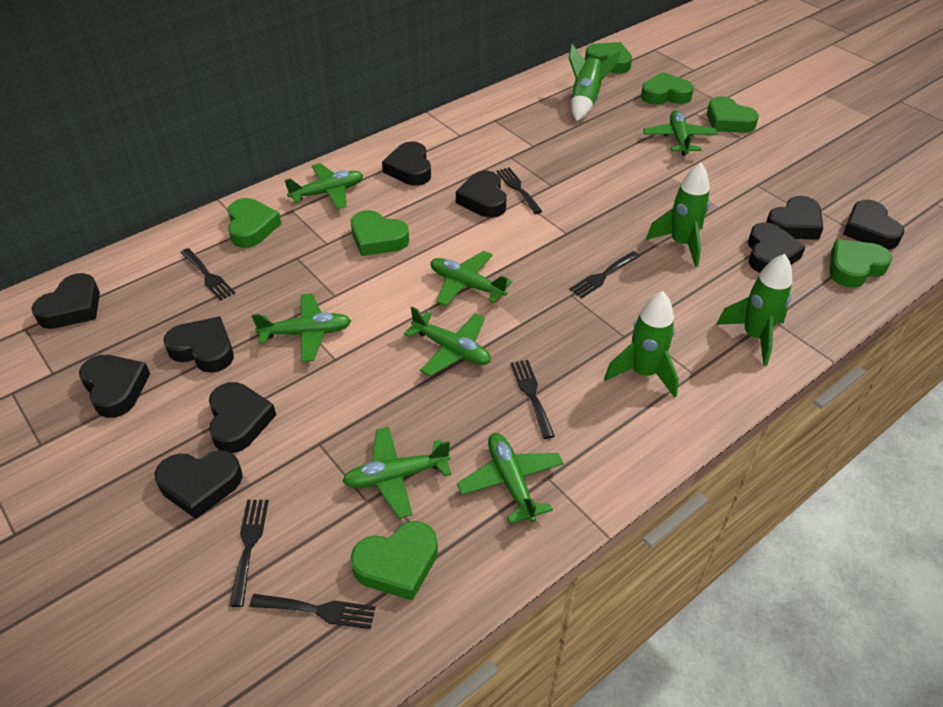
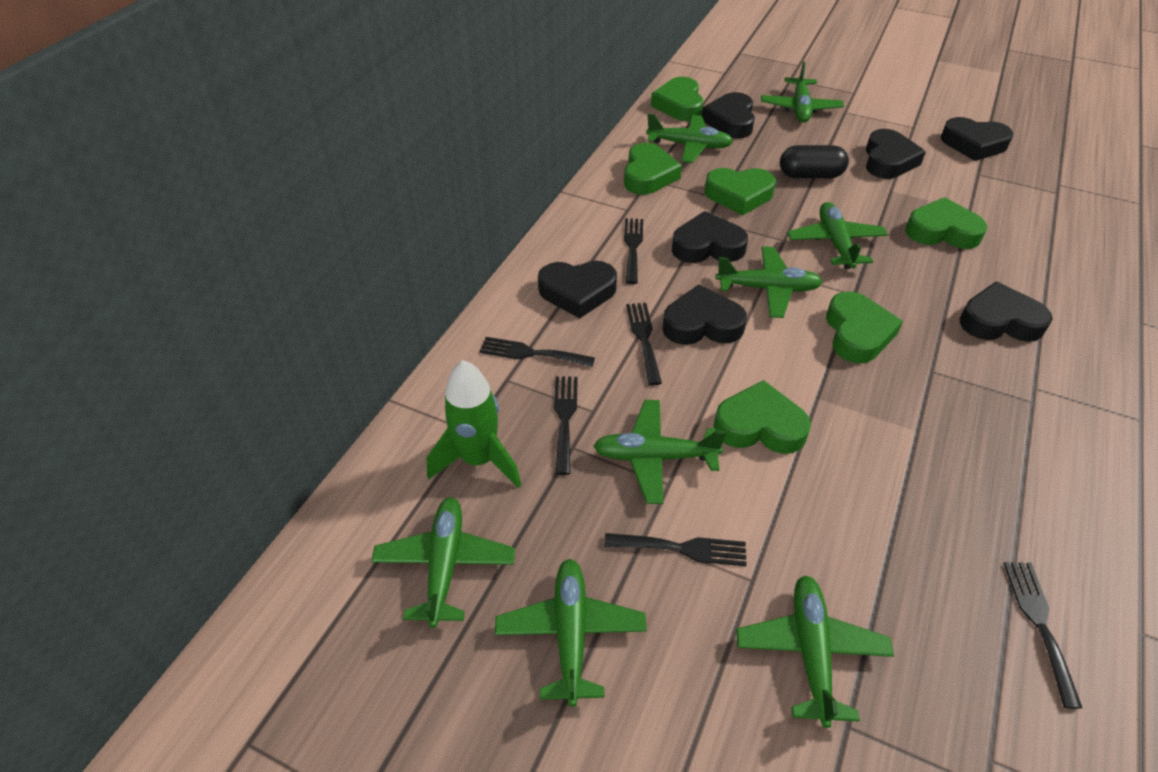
black capsule: 0 -> 1
black heart: 10 -> 7
green heart: 7 -> 6
green plane: 7 -> 8
green rocket: 4 -> 1

